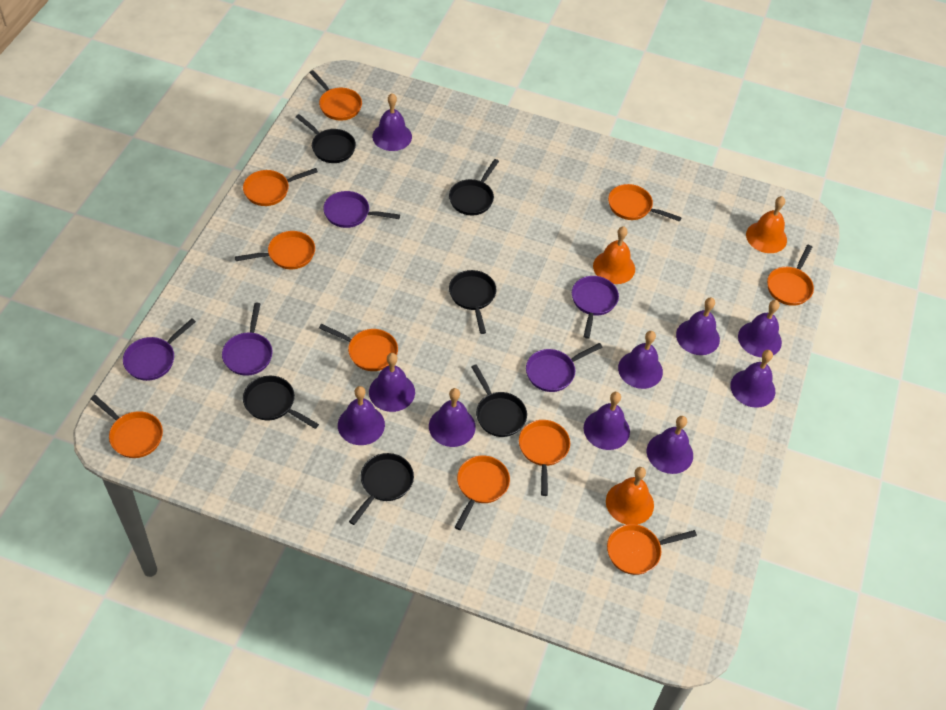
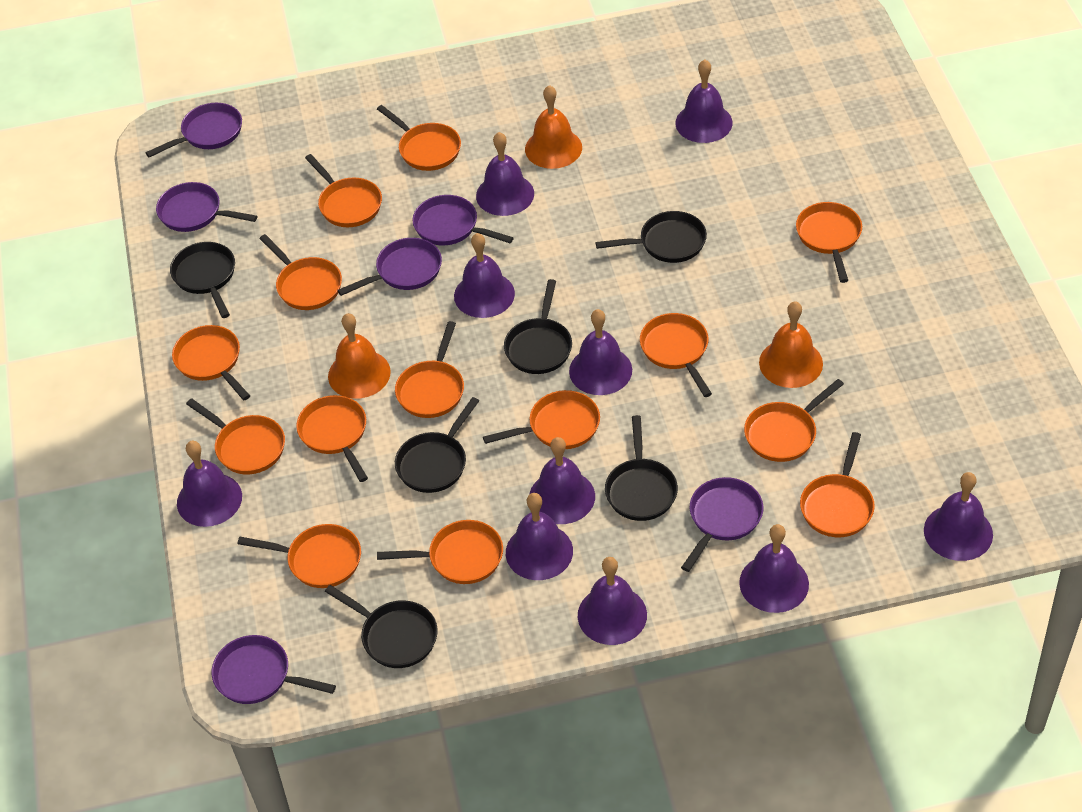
orange pan: 10 -> 14
purple pan: 5 -> 6

